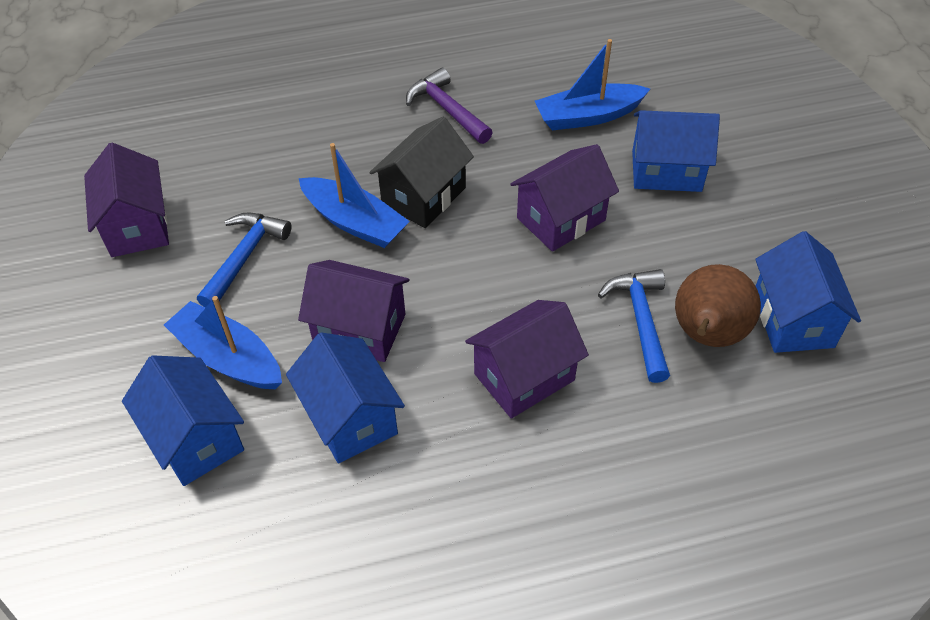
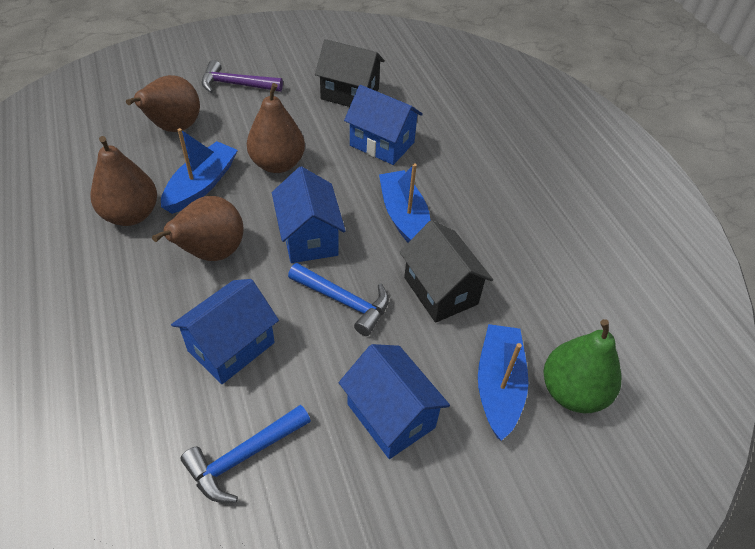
black house: 1 -> 2
brown pear: 1 -> 4
green pear: 0 -> 1
purple house: 4 -> 0

